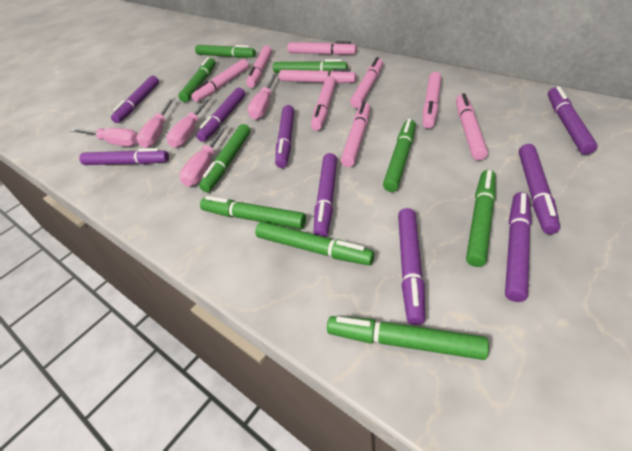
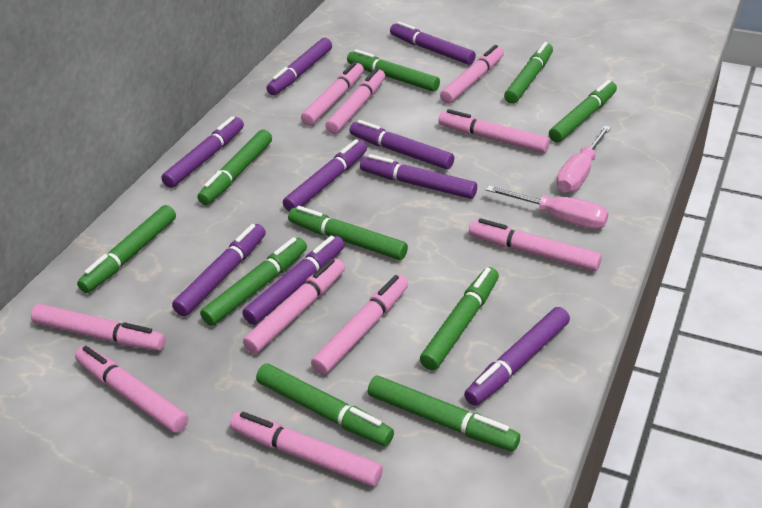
green marker: 9 -> 10
pink marker: 9 -> 10
pink screwdriver: 5 -> 2

